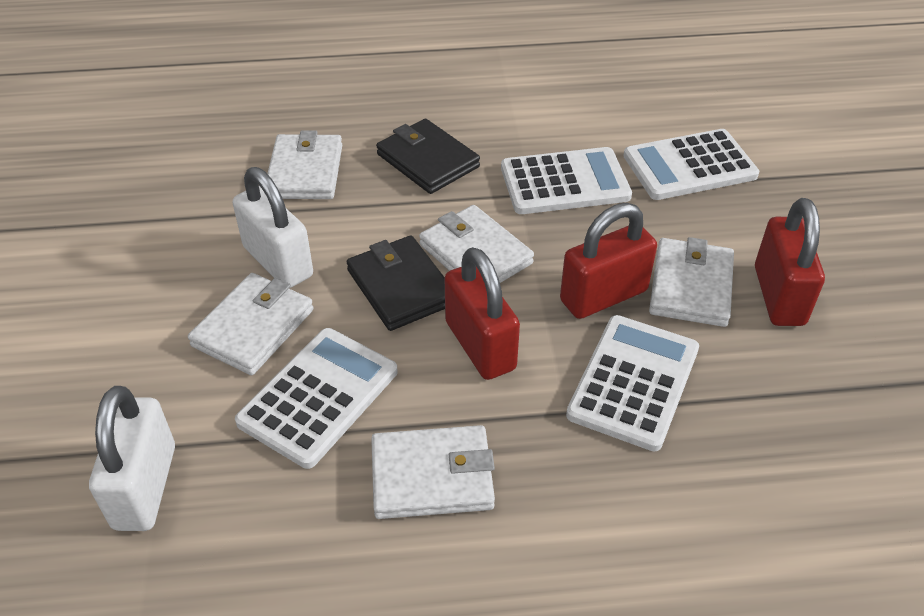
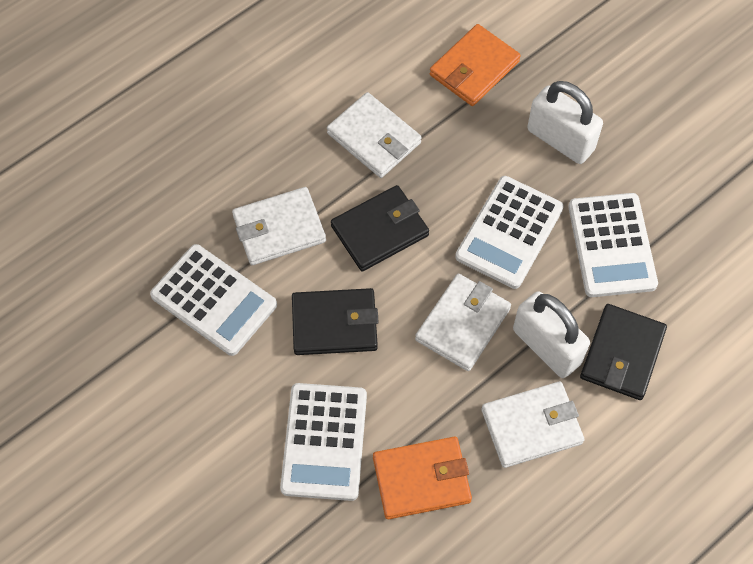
black wallet: 2 -> 3
orange wallet: 0 -> 2
red padlock: 3 -> 0
white wallet: 5 -> 4

